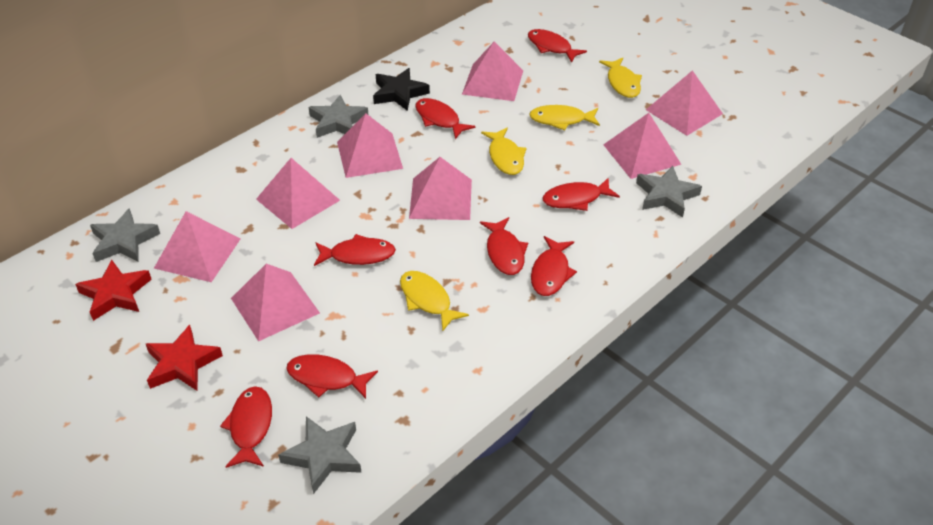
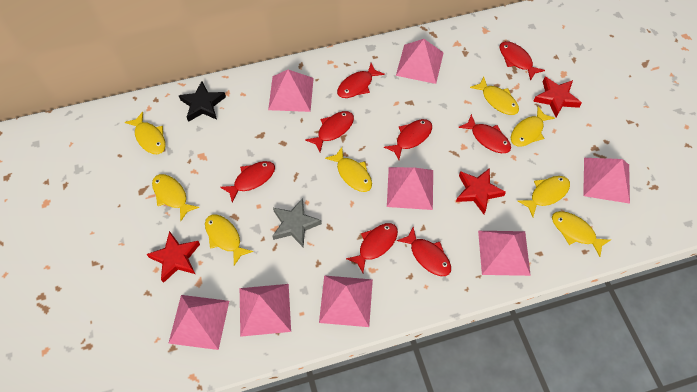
grey star: 4 -> 1
red star: 2 -> 3
yellow fish: 4 -> 8

